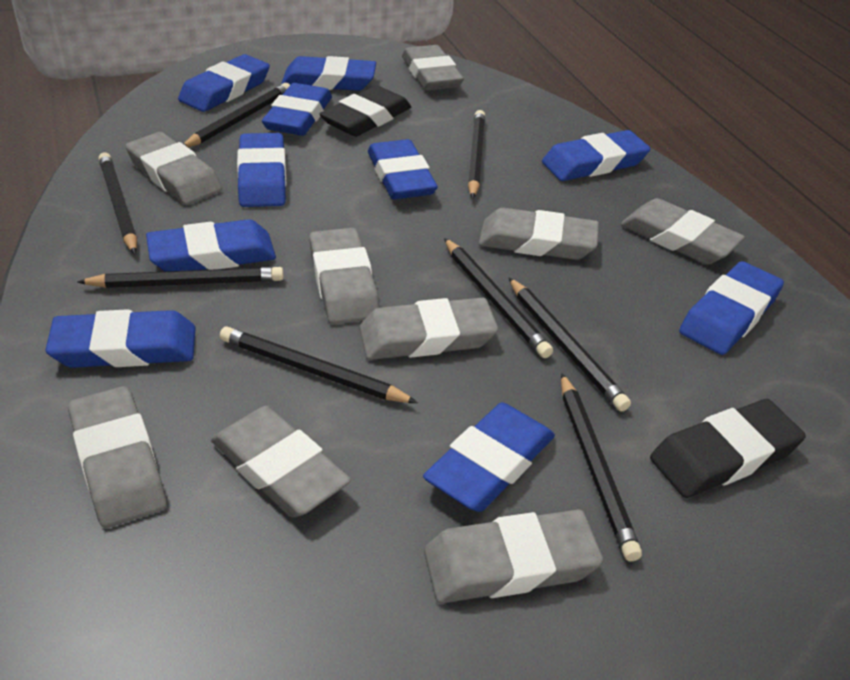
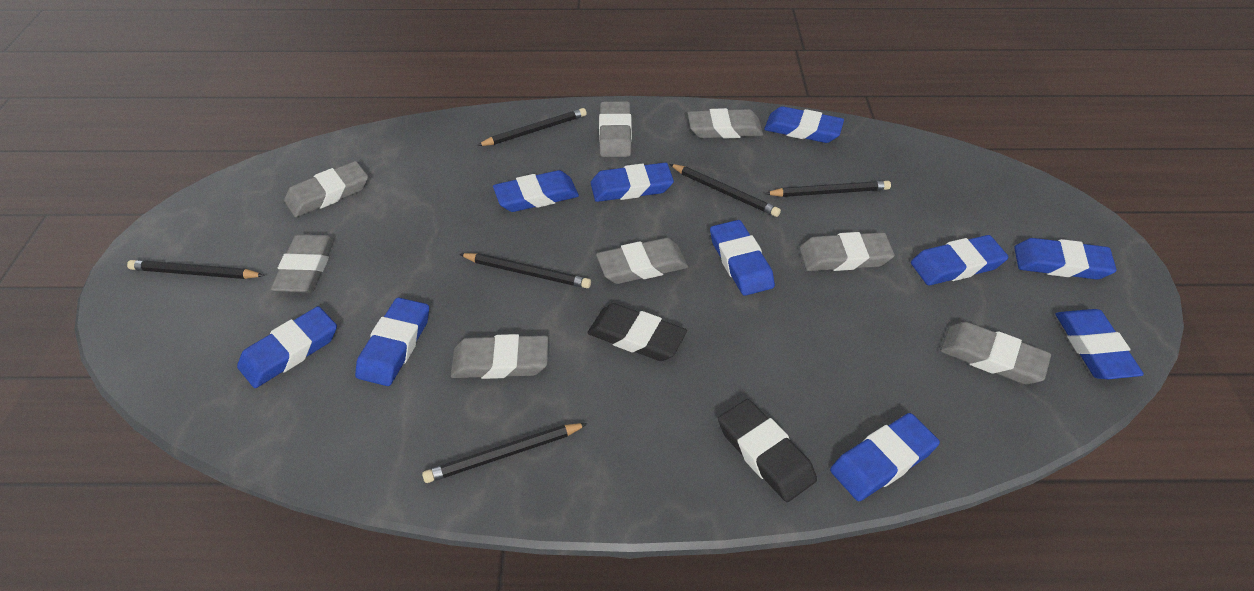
black pencil: 8 -> 6
grey eraser: 9 -> 8

